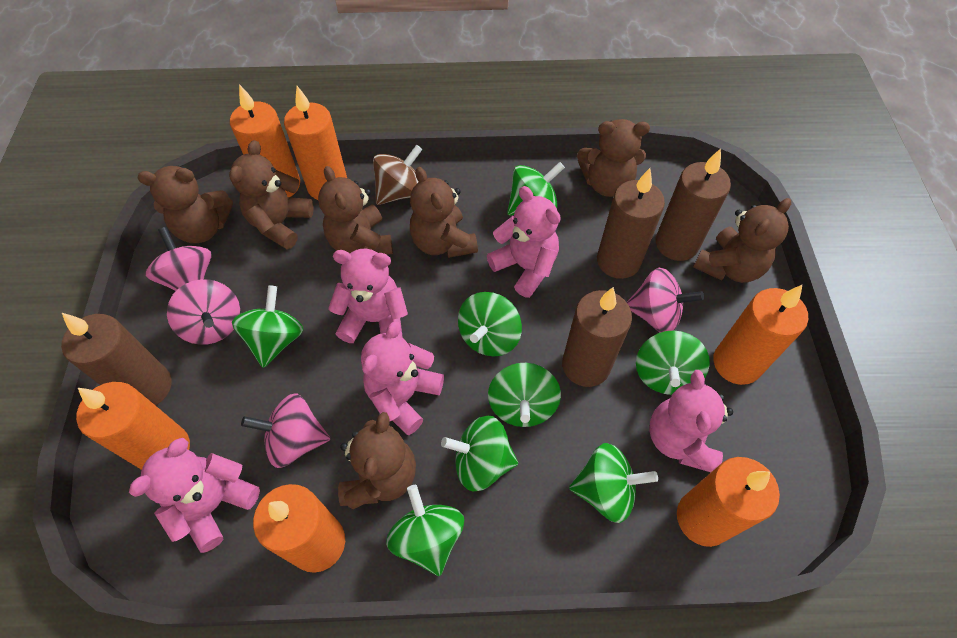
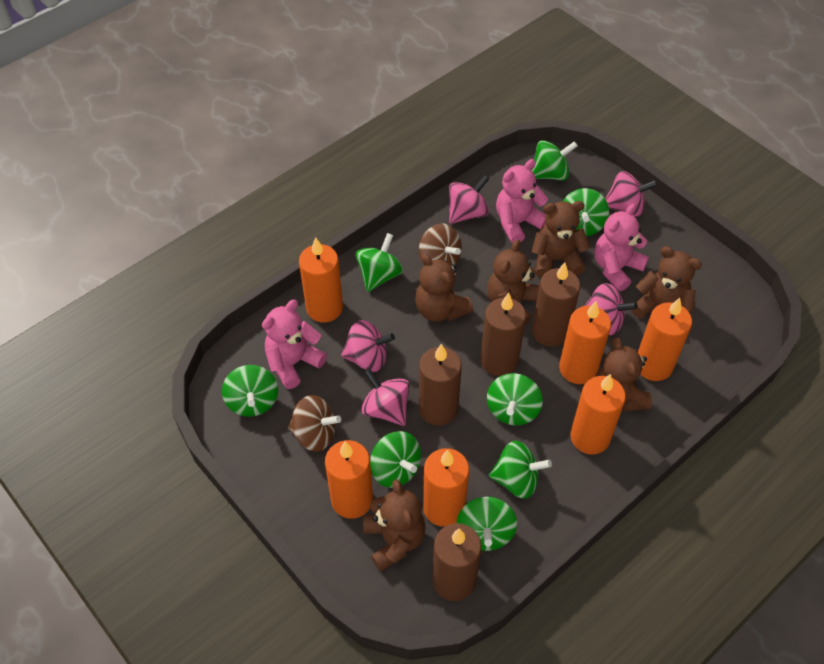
brown spinning top: 1 -> 2
brown teddy bear: 7 -> 6
pink spinning top: 4 -> 5
pink teddy bear: 5 -> 3

